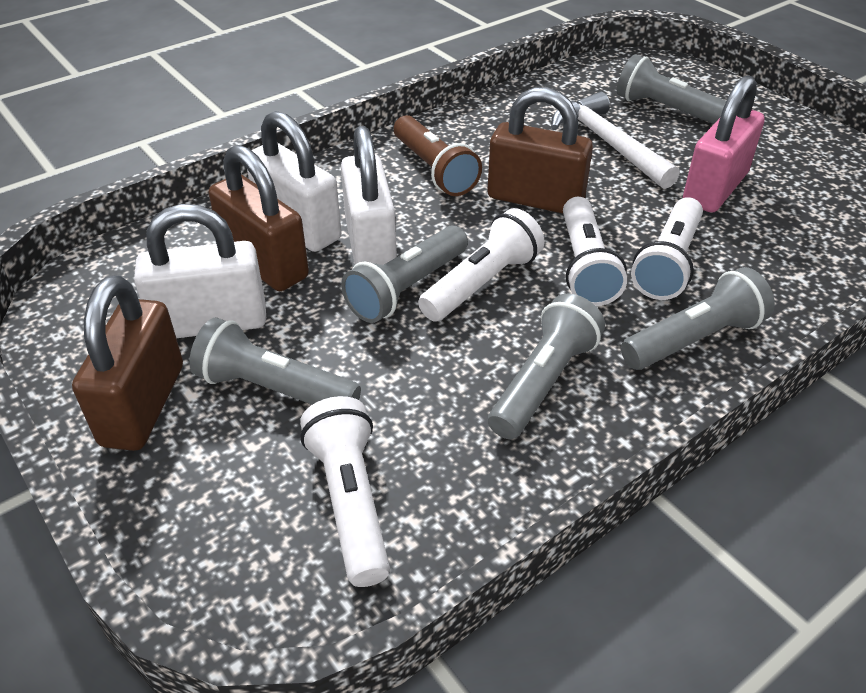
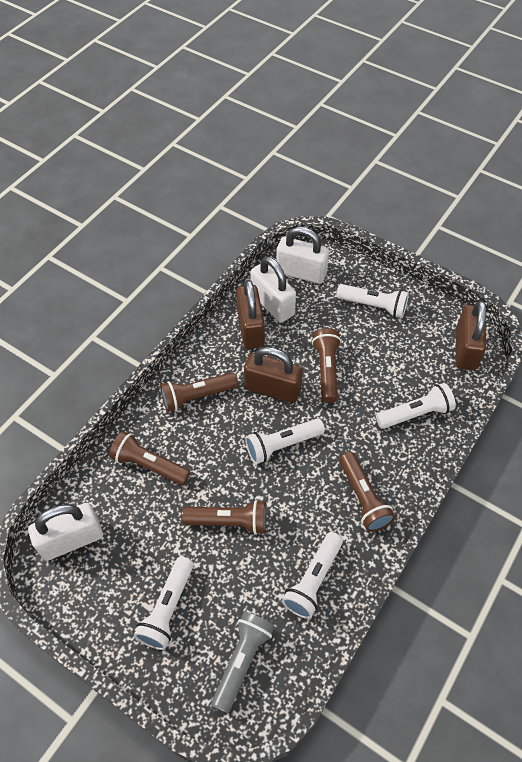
brown flashlight: 1 -> 5
grey flashlight: 5 -> 1
pink padlock: 1 -> 0
white flashlight: 4 -> 5
white hammer: 1 -> 0

